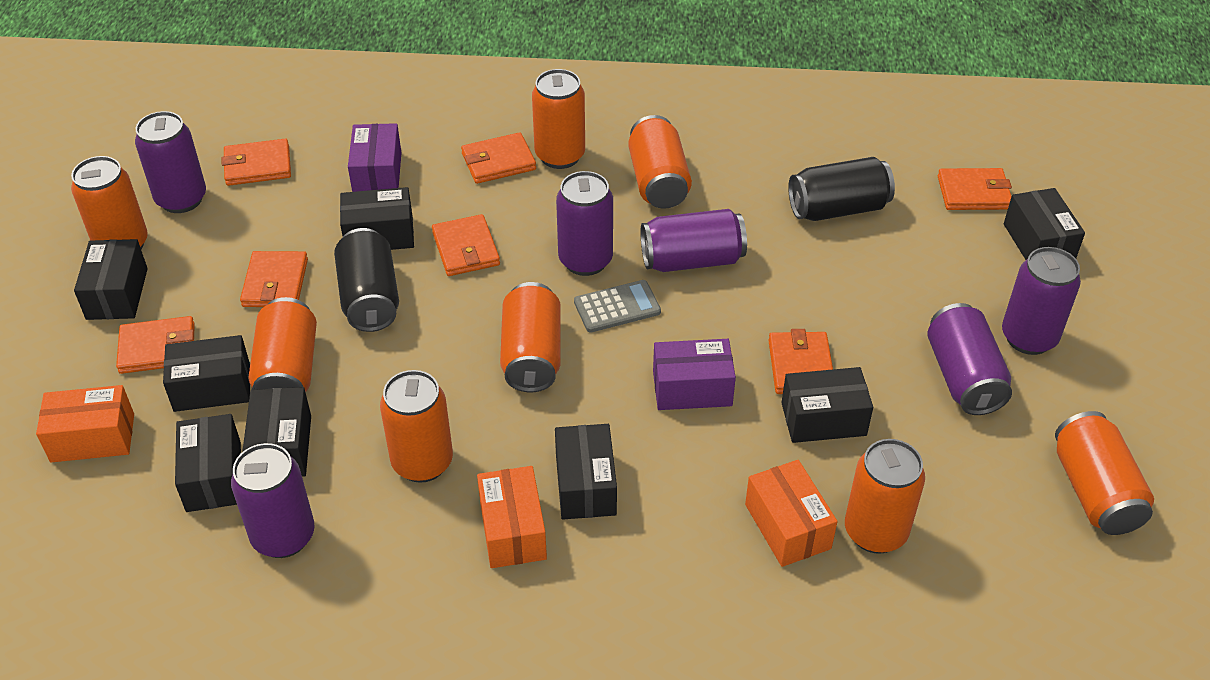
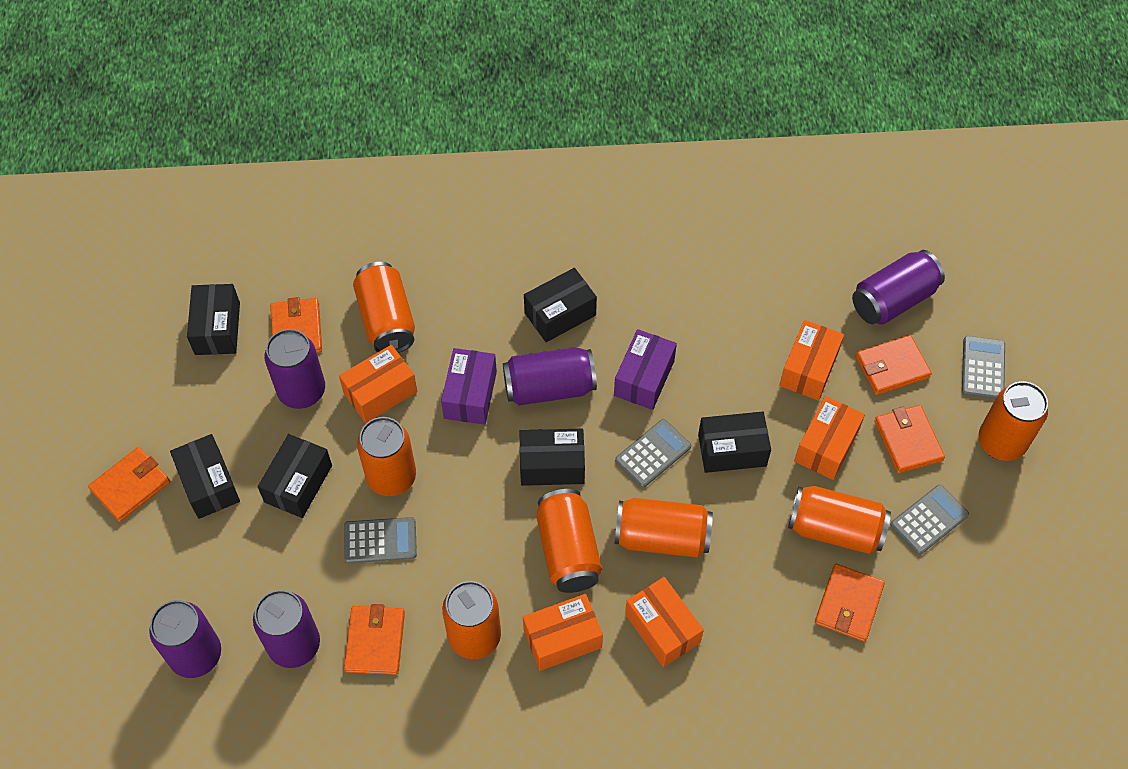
black box: 8 -> 6
black can: 2 -> 0
grey calculator: 1 -> 4
orange box: 3 -> 5
orange can: 8 -> 7
orange wallet: 7 -> 6
purple can: 6 -> 5

